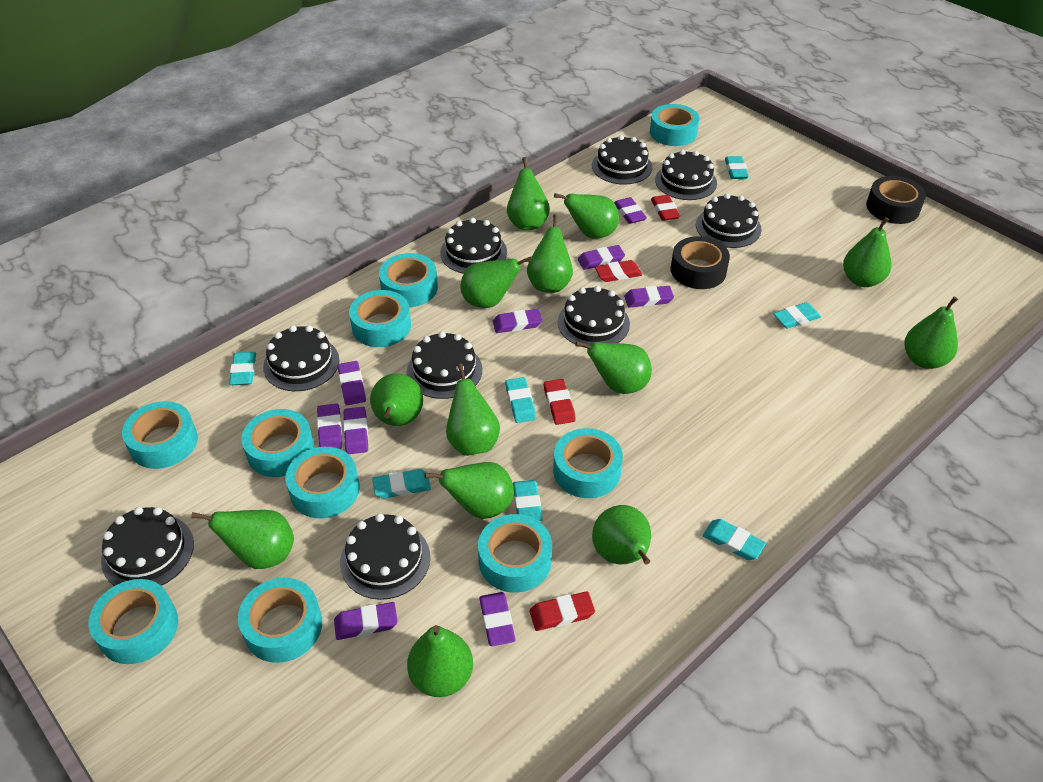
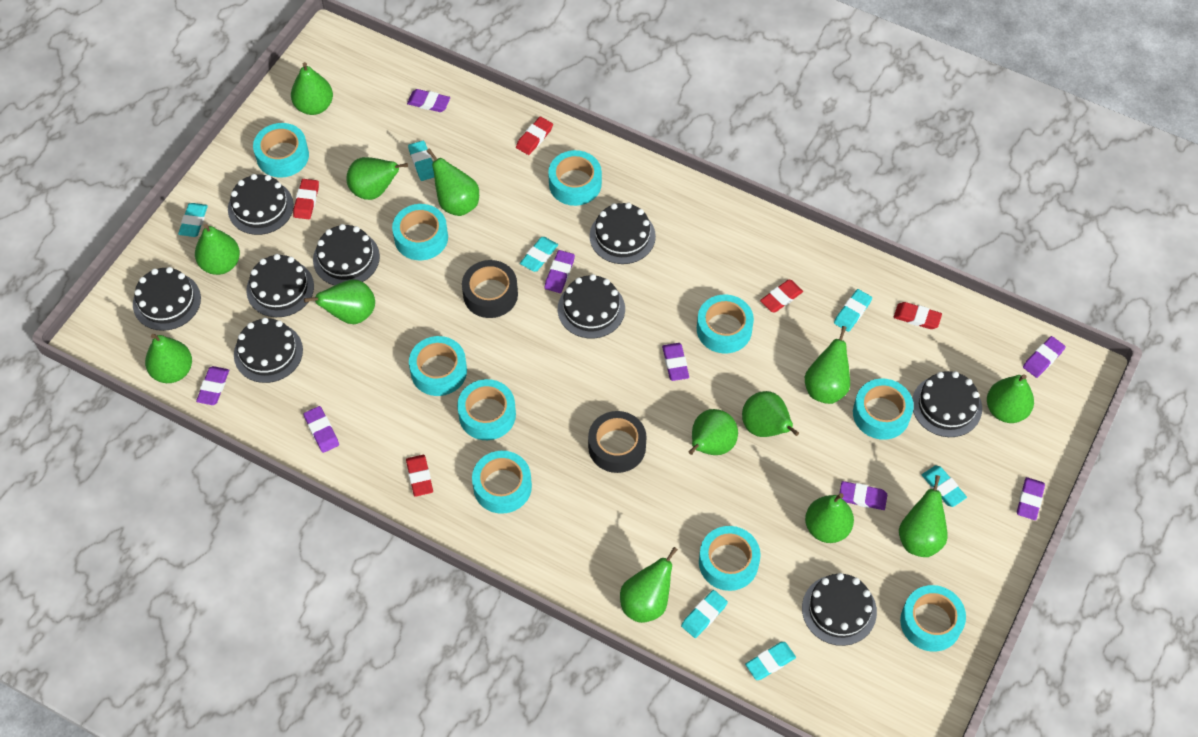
purple eraser: 9 -> 8
red eraser: 4 -> 5

